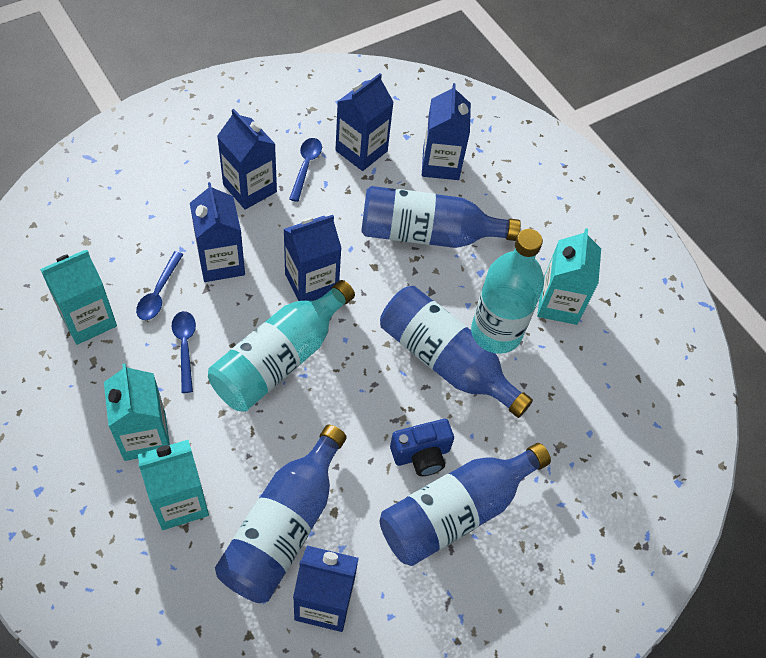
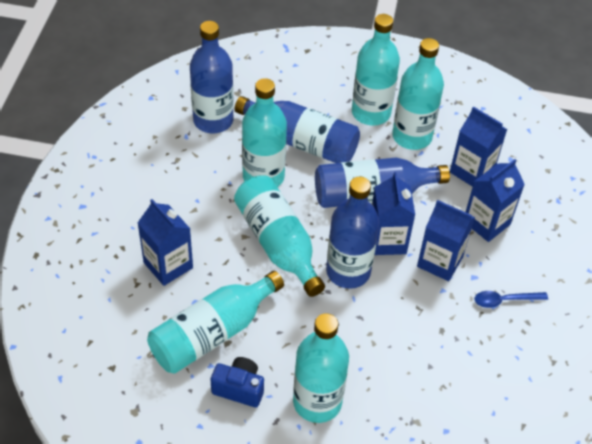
blue carton: 6 -> 5
blue spoon: 3 -> 1
turquoise bottle: 2 -> 6
turquoise carton: 4 -> 0

